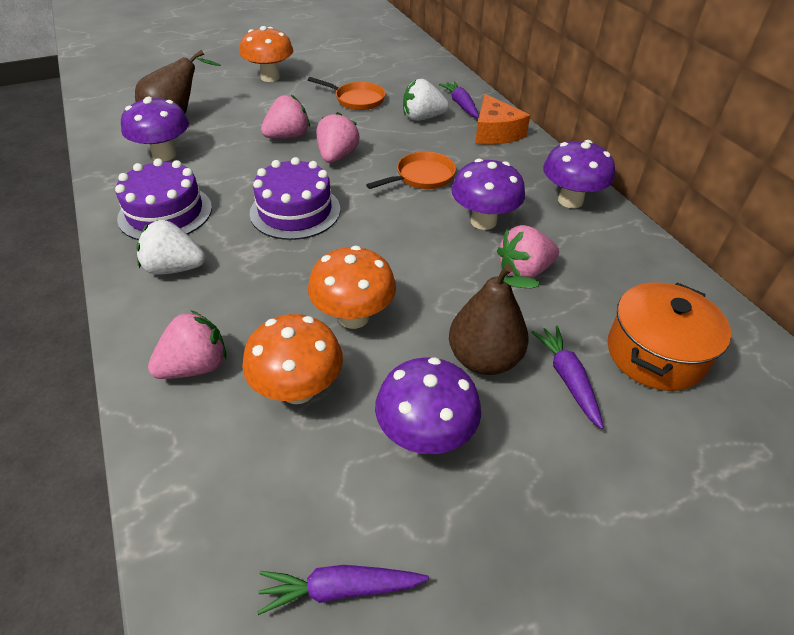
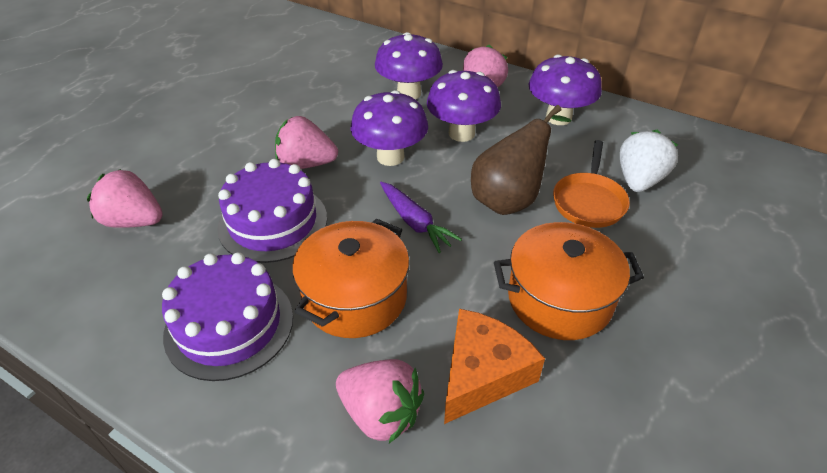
brown pear: 2 -> 1
orange mushroom: 3 -> 0
orange pan: 2 -> 1
orange pot: 1 -> 2
purple carrot: 3 -> 1
white strawberry: 2 -> 1

